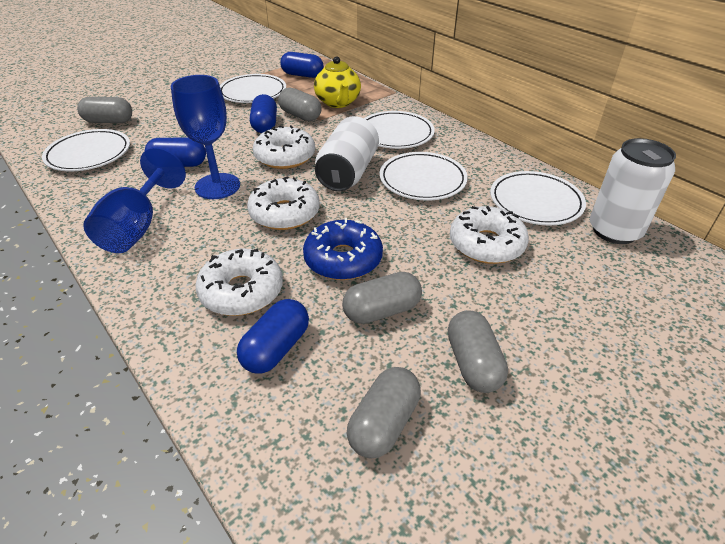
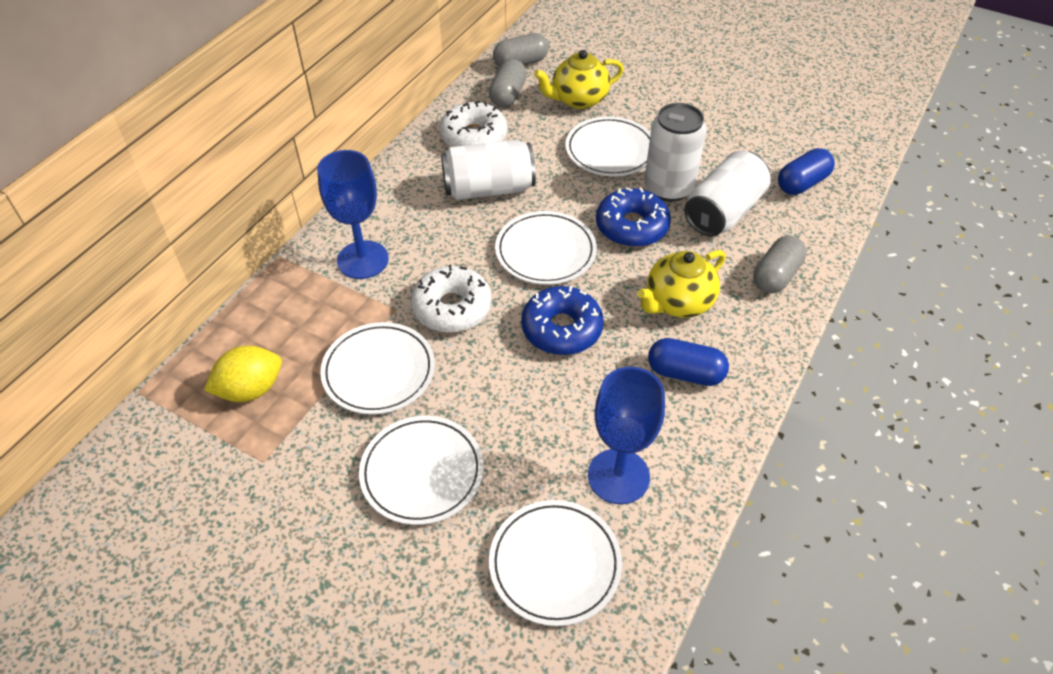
blue capsule: 4 -> 2
blue donut: 1 -> 2
grey capsule: 5 -> 3
white can: 2 -> 3
white donut: 4 -> 2
yellow lemon: 0 -> 1
yellow teapot: 1 -> 2

